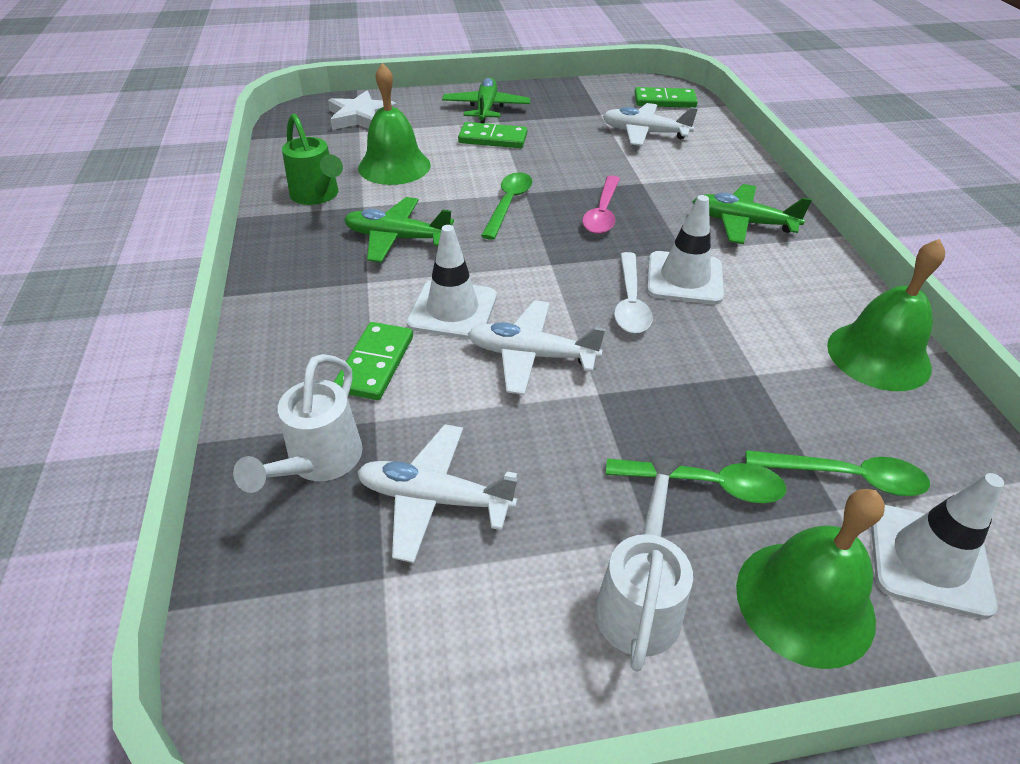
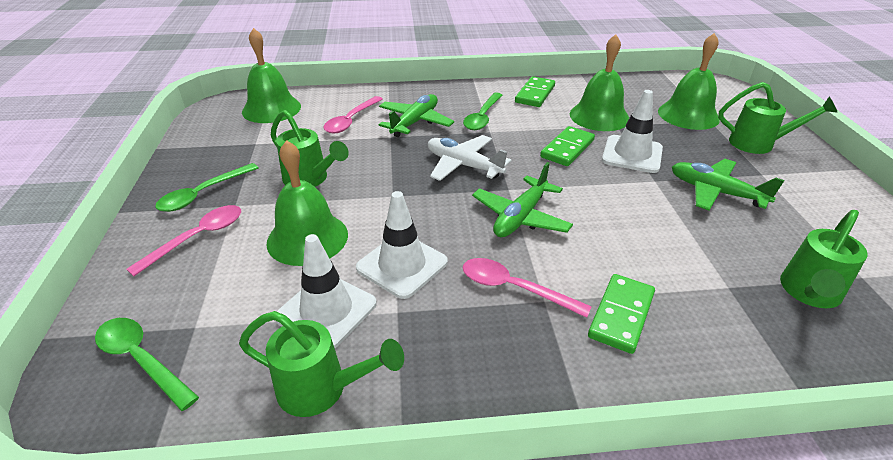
green bell: 3 -> 4
green watering can: 1 -> 4
pink spoon: 1 -> 3
white plane: 3 -> 1
white spoon: 1 -> 0
white star: 1 -> 0
white watering can: 2 -> 0

